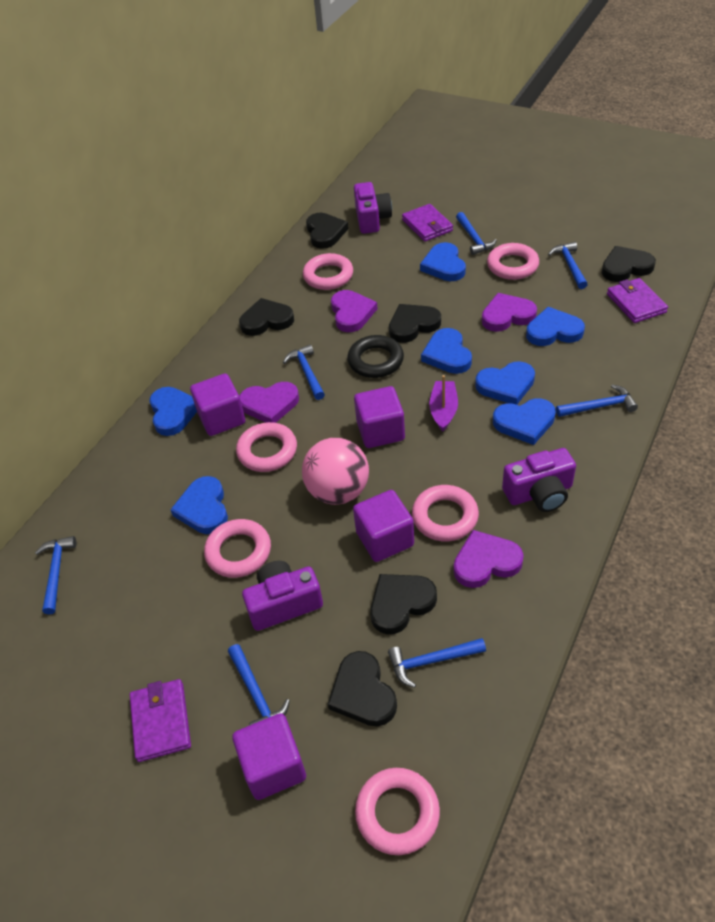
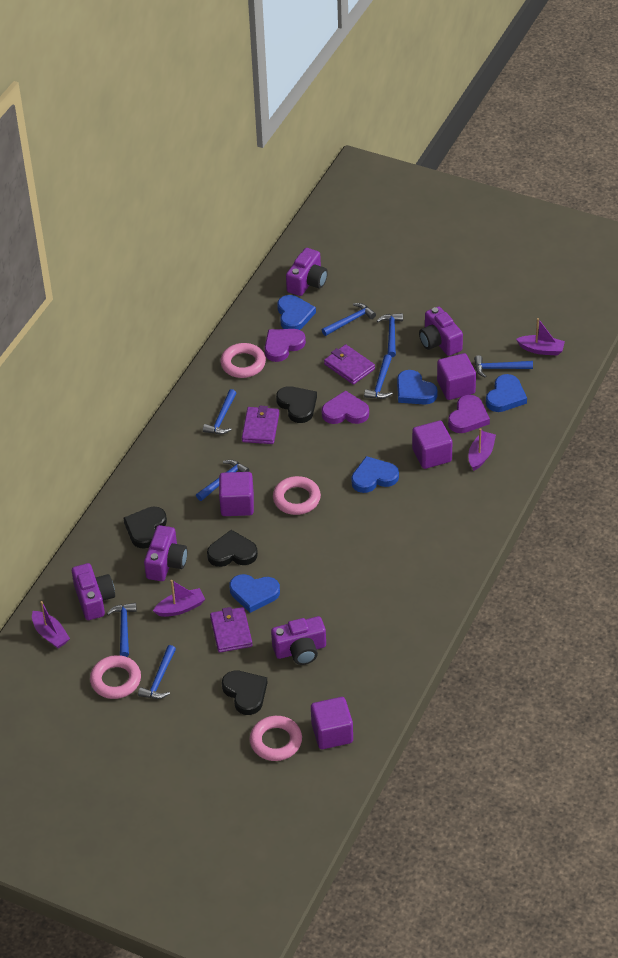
black heart: 6 -> 4
black ring: 1 -> 0
blue hammer: 7 -> 8
blue heart: 7 -> 5
pink ball: 1 -> 0
pink ring: 6 -> 4
purple boat: 1 -> 4
purple camera: 3 -> 5
purple heart: 4 -> 3

